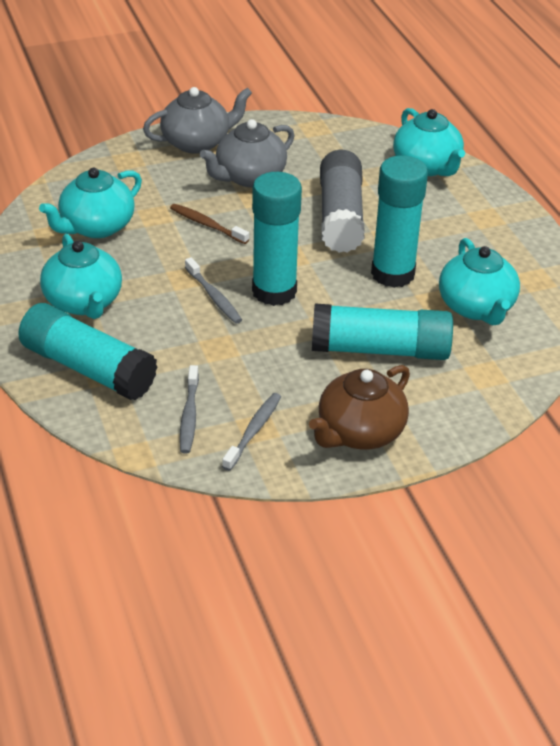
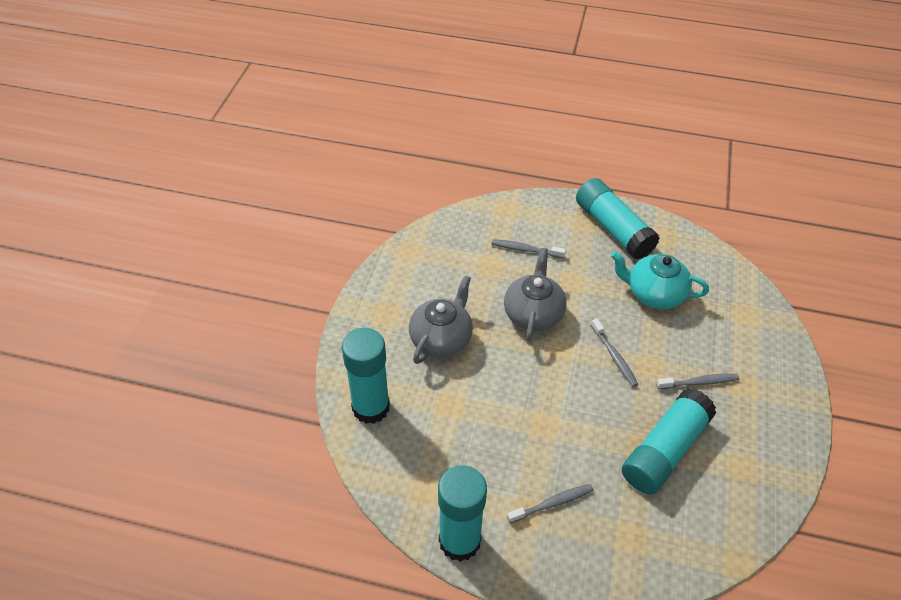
brown teapot: 1 -> 0
brown toothbrush: 1 -> 0
grey glue stick: 1 -> 0
grey toothbrush: 3 -> 4
turquoise teapot: 4 -> 1

